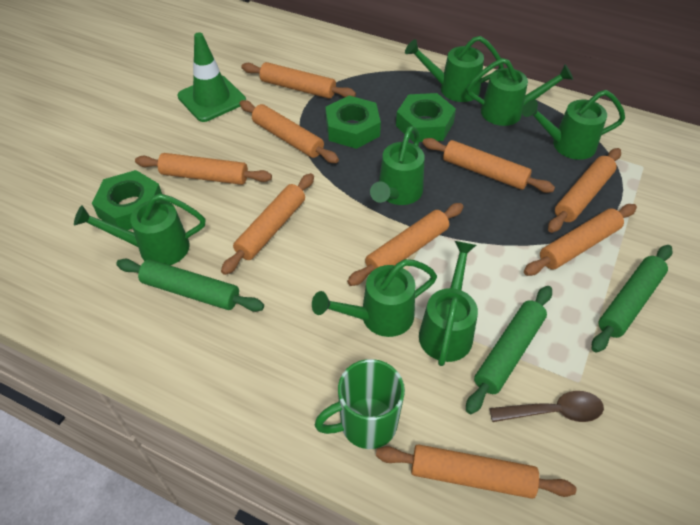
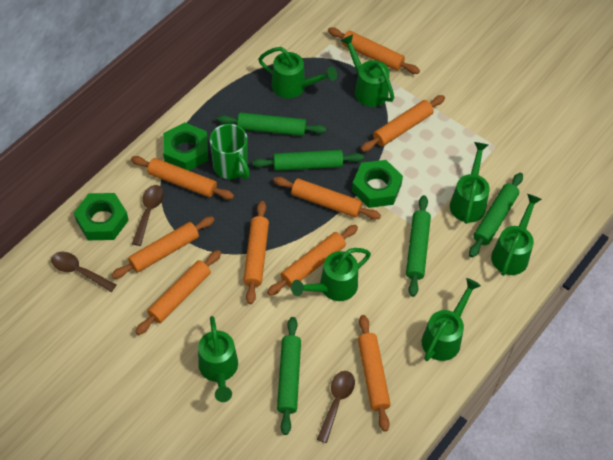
brown spoon: 1 -> 3
green rolling pin: 3 -> 5
green traffic cone: 1 -> 0

